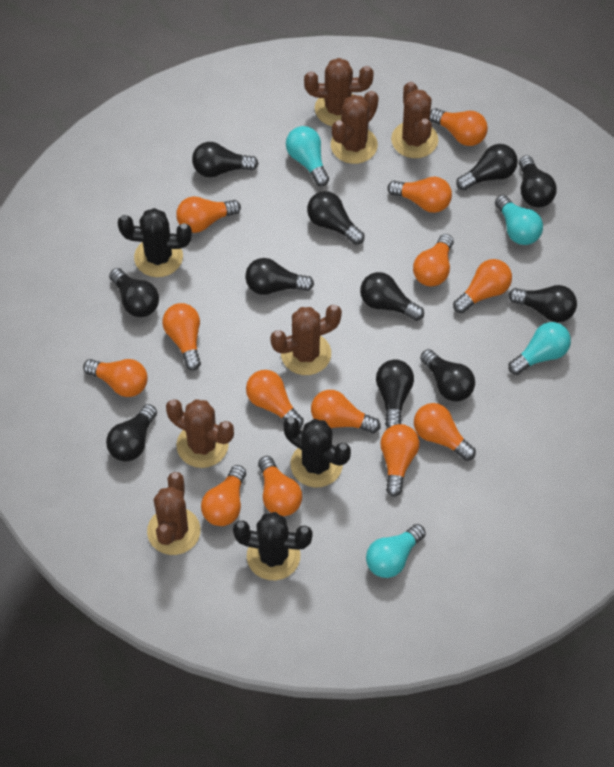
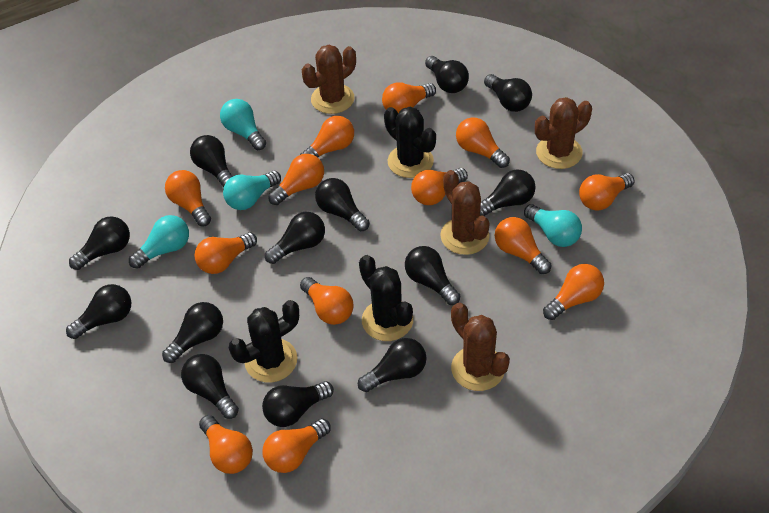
black light bulb: 11 -> 13
brown cactus: 6 -> 4

